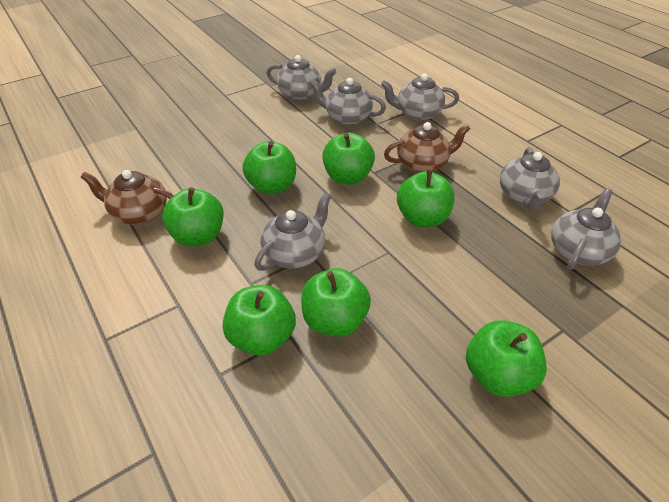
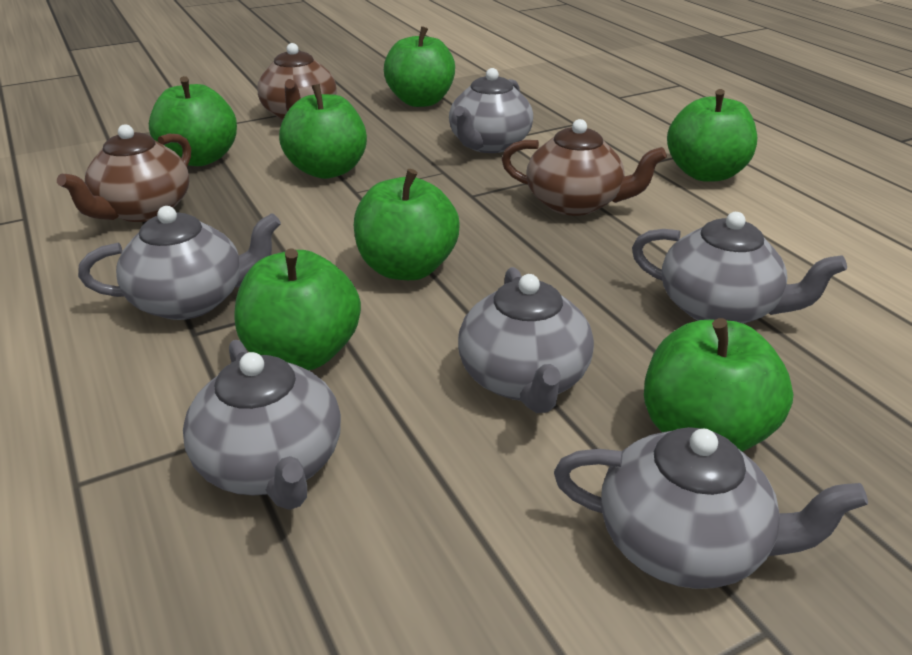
brown teapot: 2 -> 3

